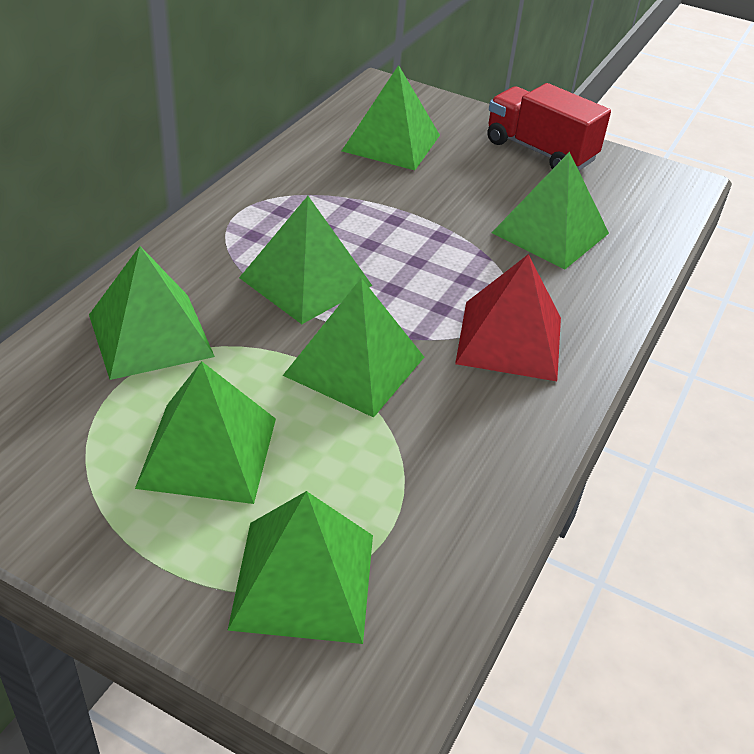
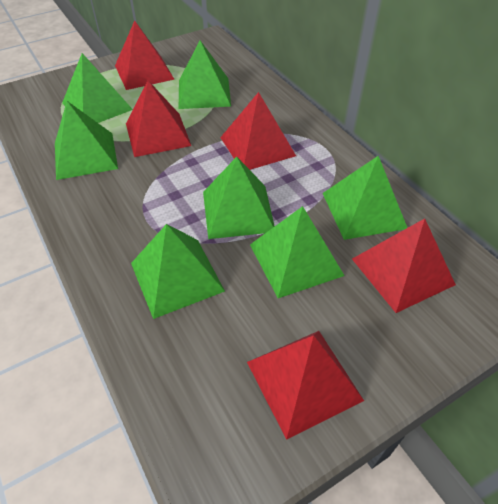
red pyramid: 1 -> 5
red truck: 1 -> 0

